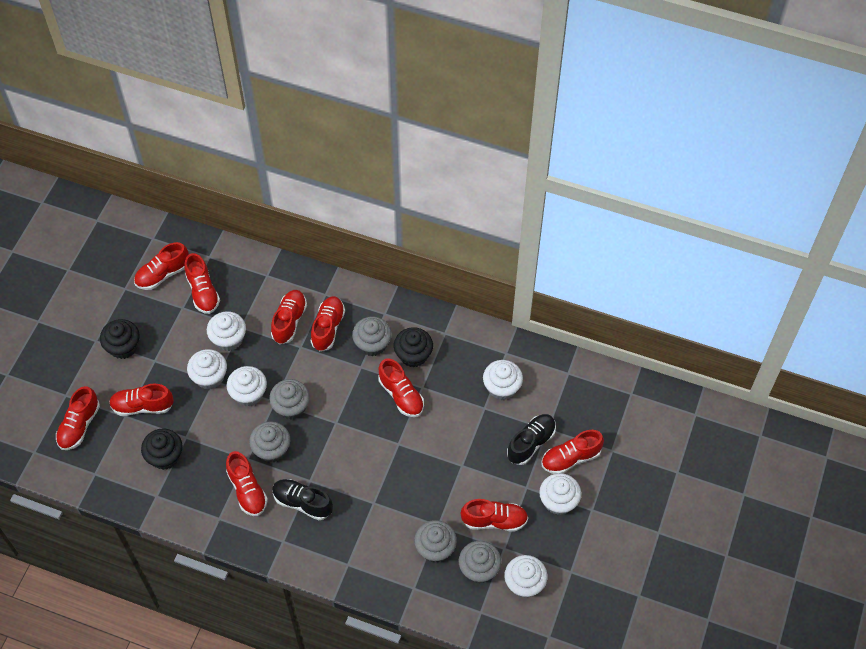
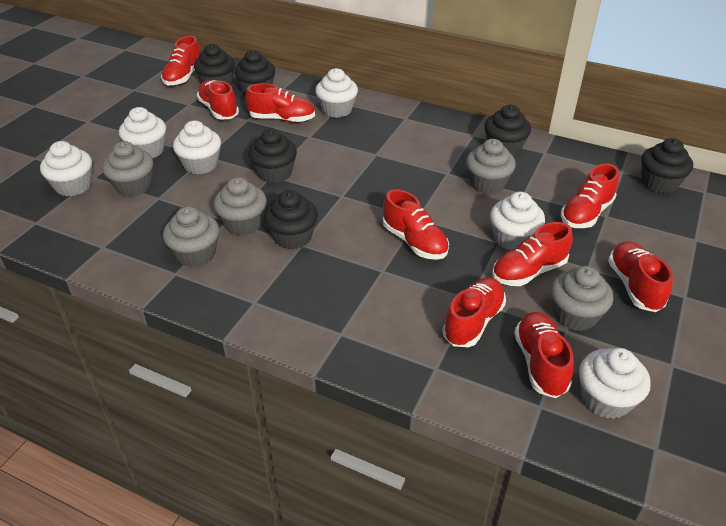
black cupcake: 3 -> 6
black shoe: 2 -> 0
red shoe: 10 -> 9

